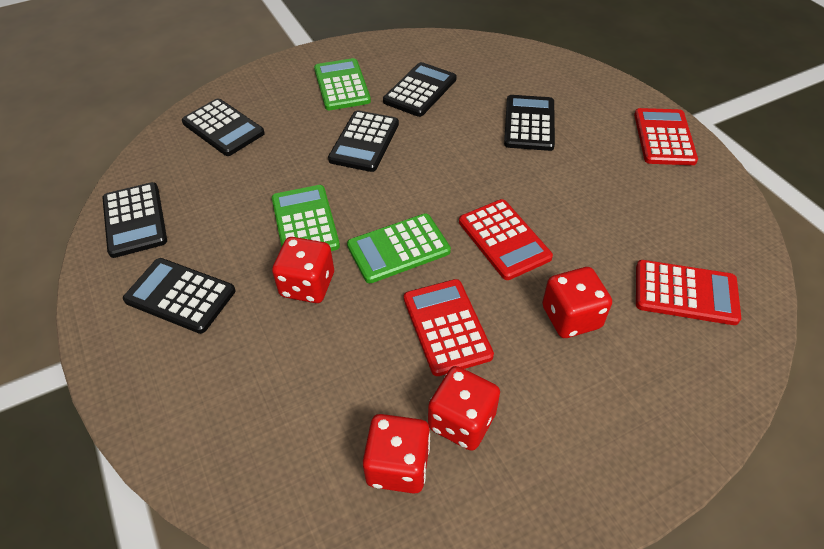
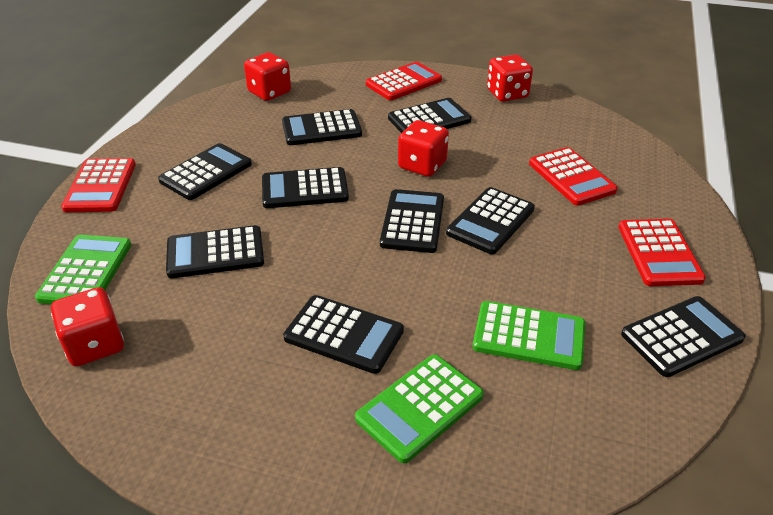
black calculator: 6 -> 9

